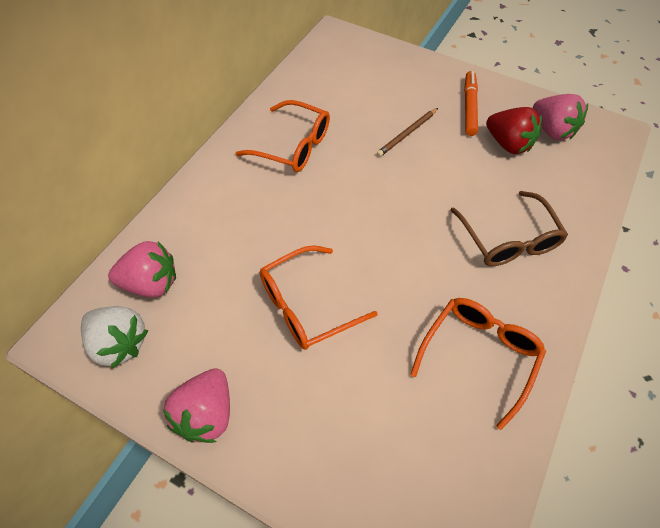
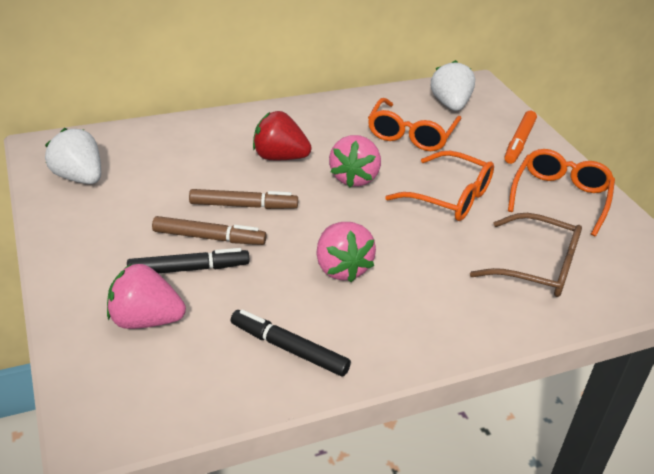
black marker: 0 -> 2
brown marker: 0 -> 2
brown pencil: 1 -> 0
white strawberry: 1 -> 2

